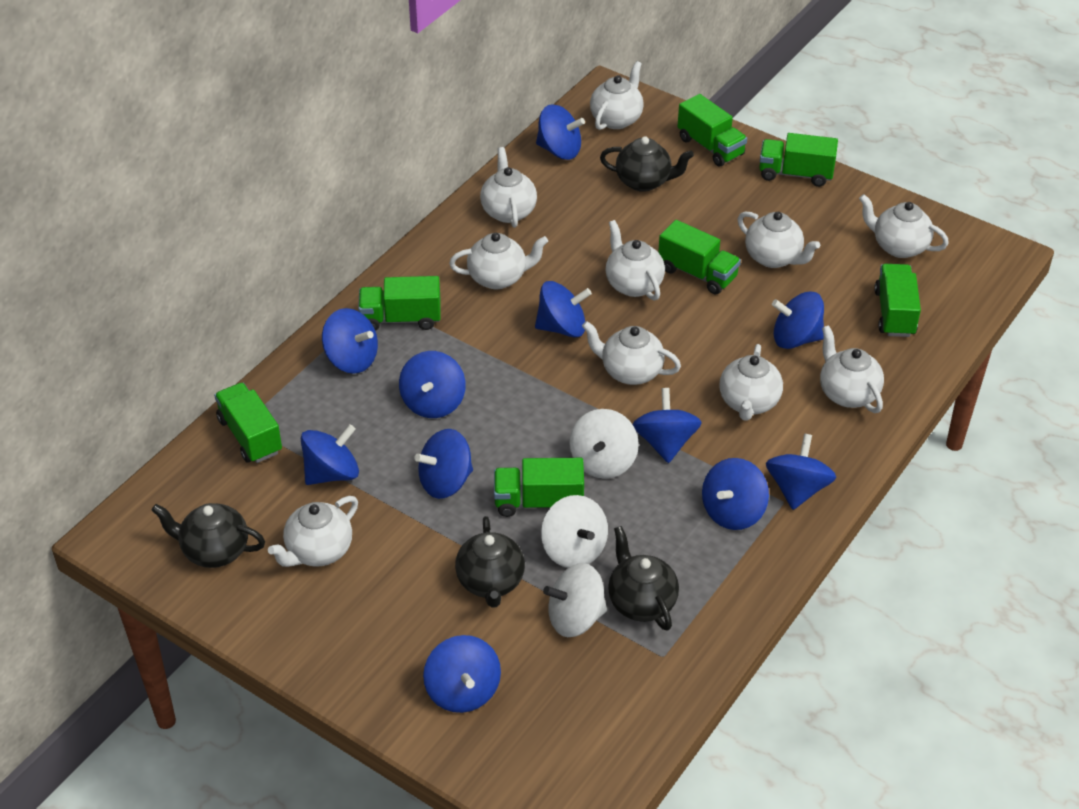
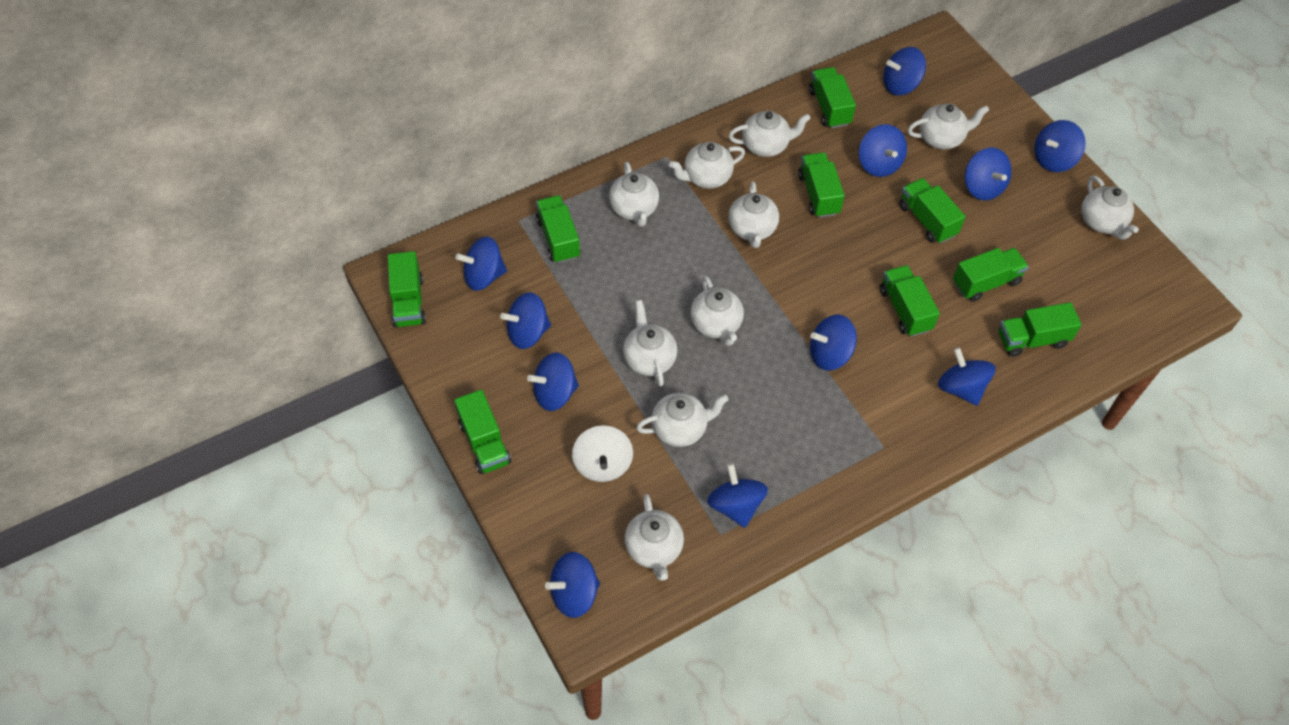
black teapot: 4 -> 0
green truck: 7 -> 9
white spinning top: 3 -> 1

